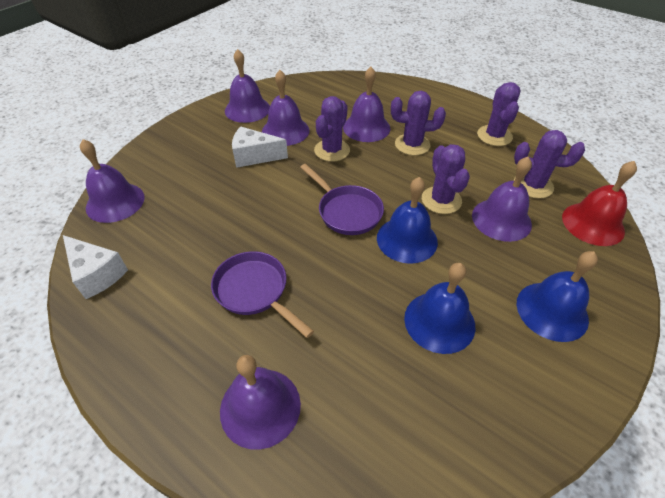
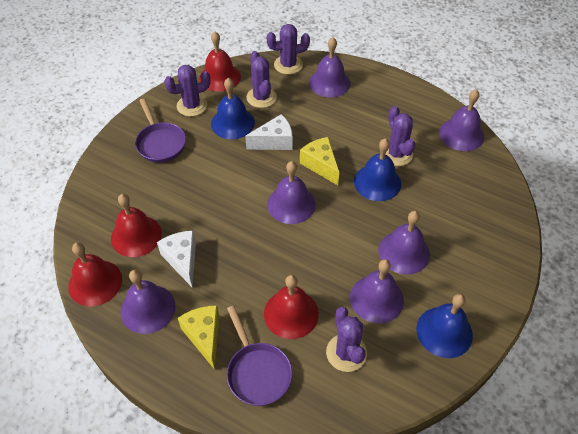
red bell: 1 -> 4
yellow cheese: 0 -> 2

